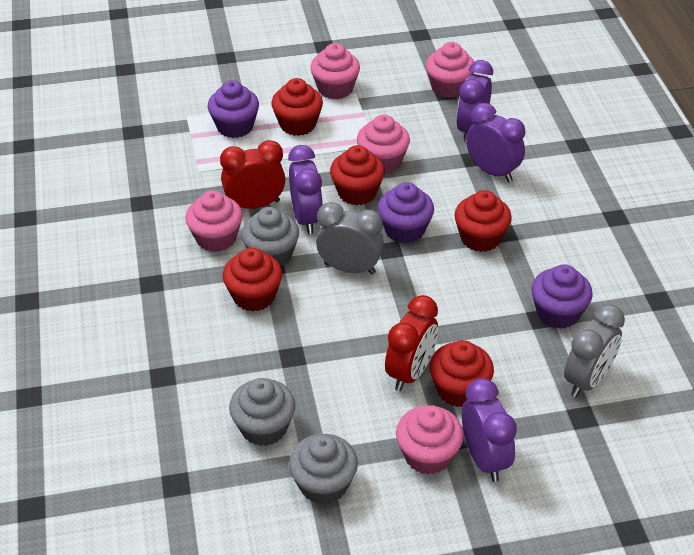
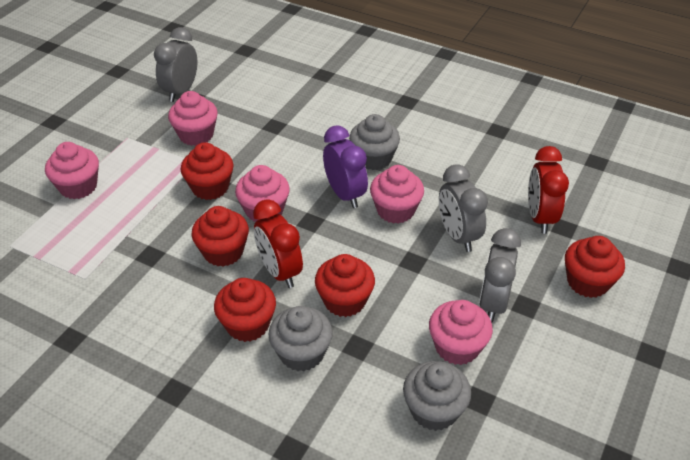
grey clock: 2 -> 3
purple clock: 4 -> 1
purple cupcake: 3 -> 0

